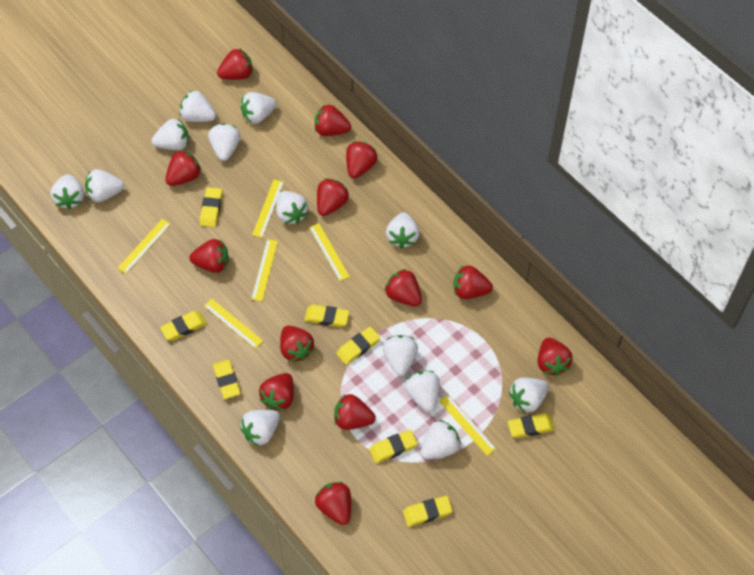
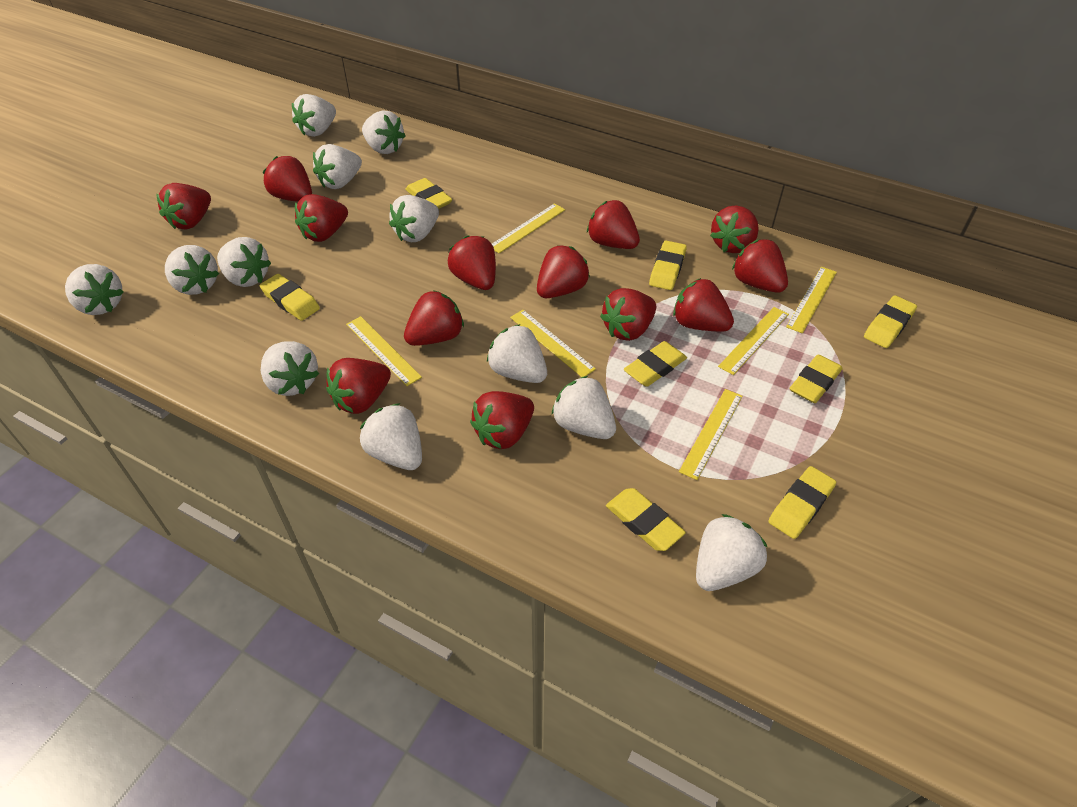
white strawberry: 13 -> 12

